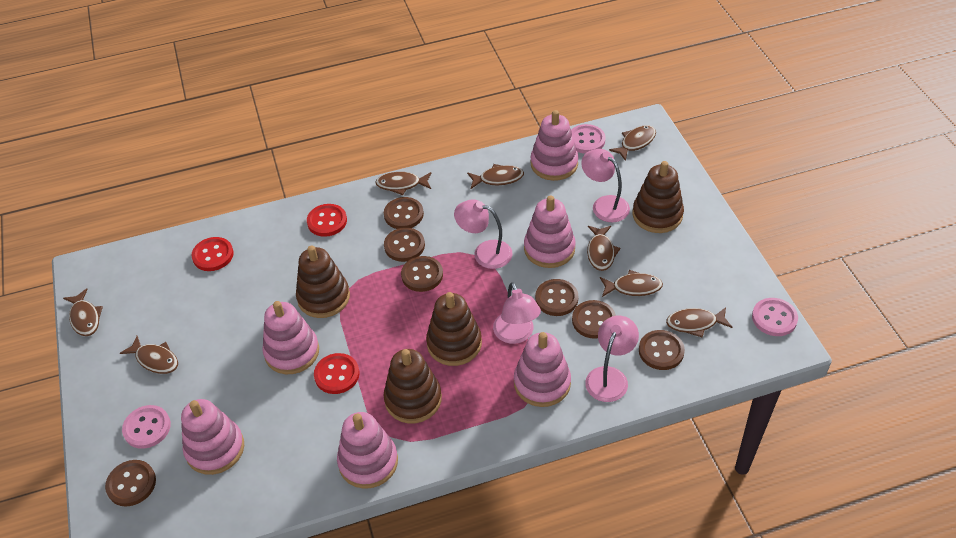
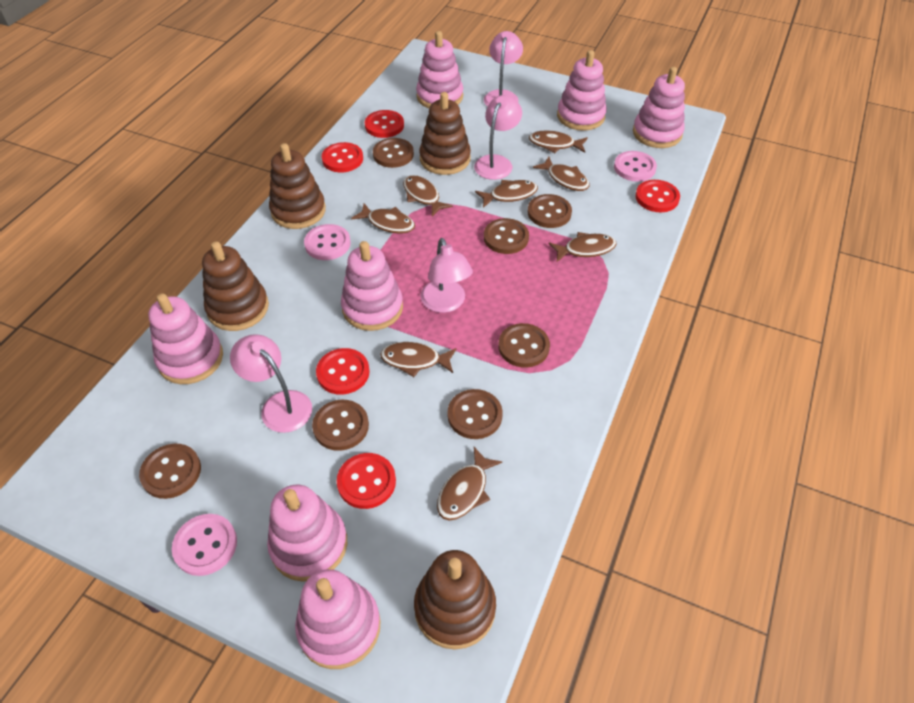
pink stacking toy: 6 -> 7
red button: 3 -> 5

